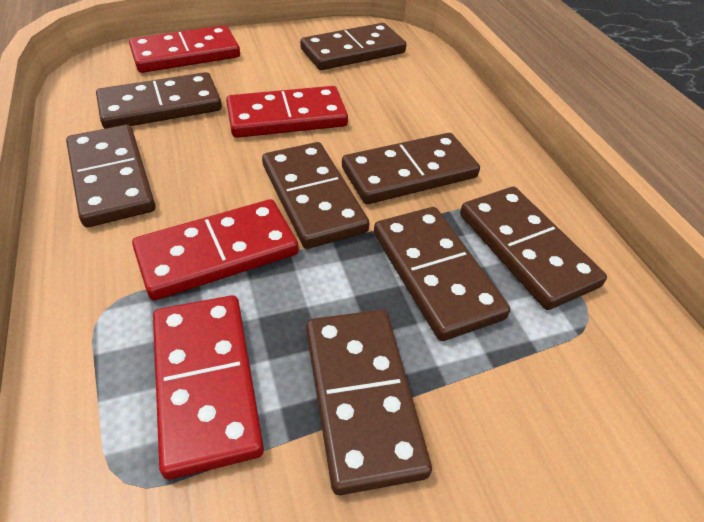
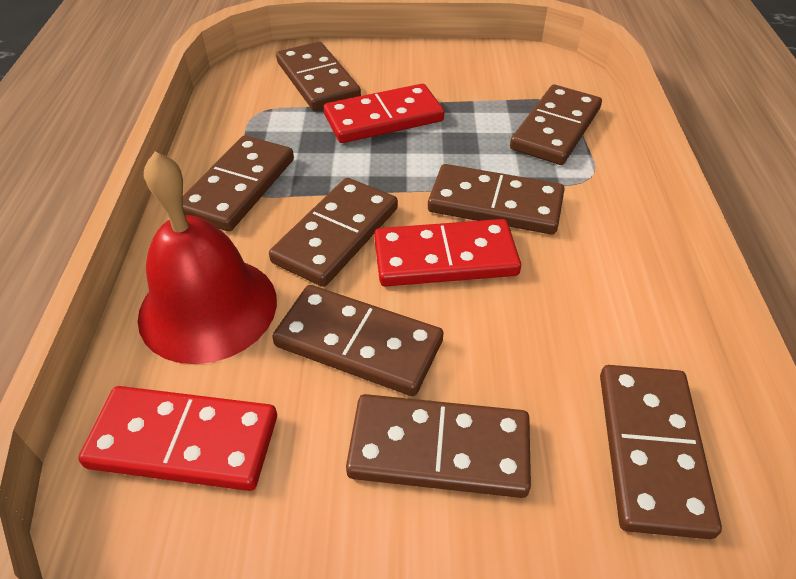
red bell: 0 -> 1
red domino: 4 -> 3

